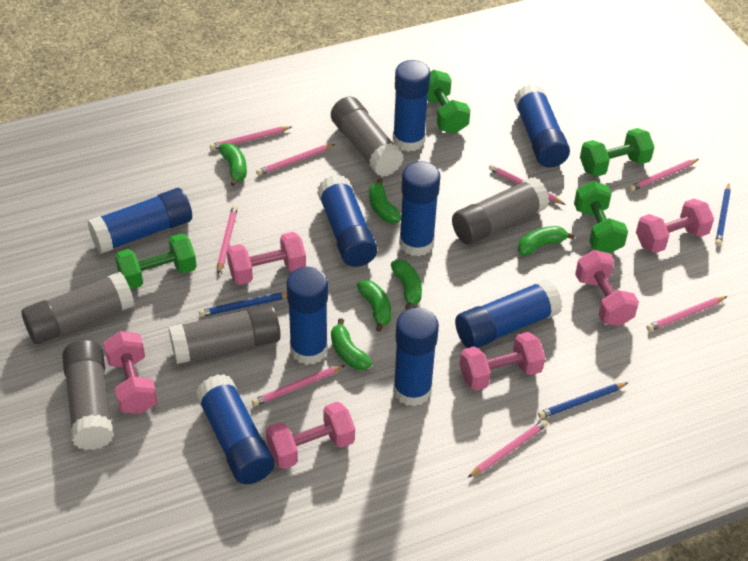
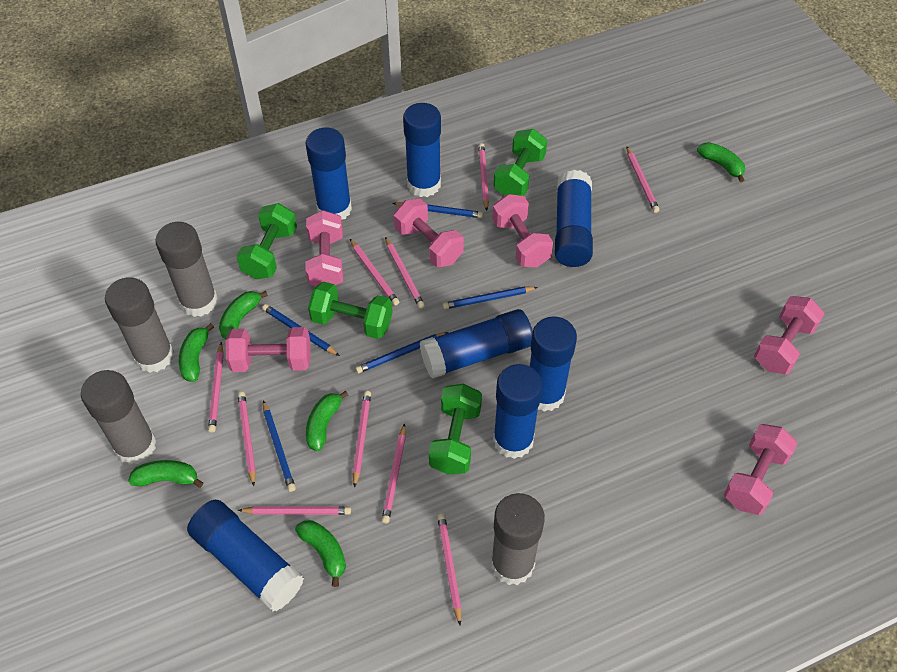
blue glue stick: 9 -> 7
blue pencil: 3 -> 5
grey glue stick: 5 -> 4
pink pencil: 8 -> 10

